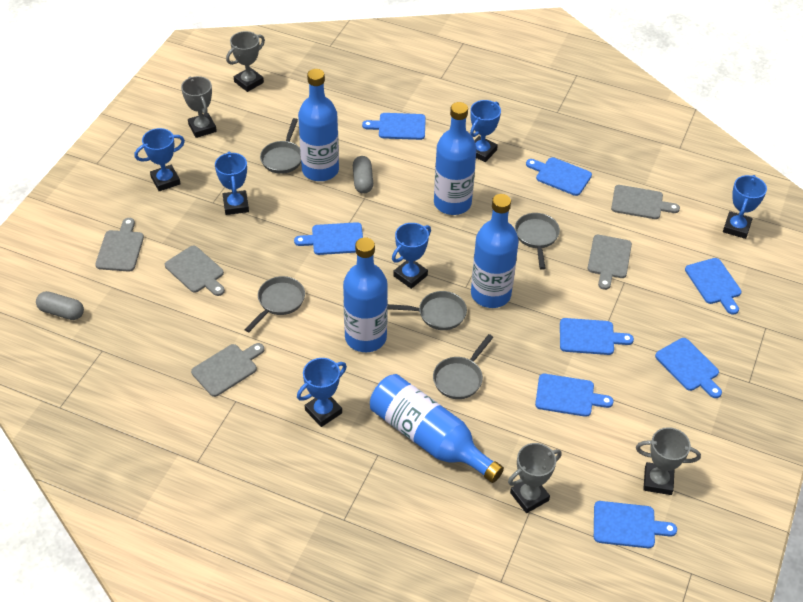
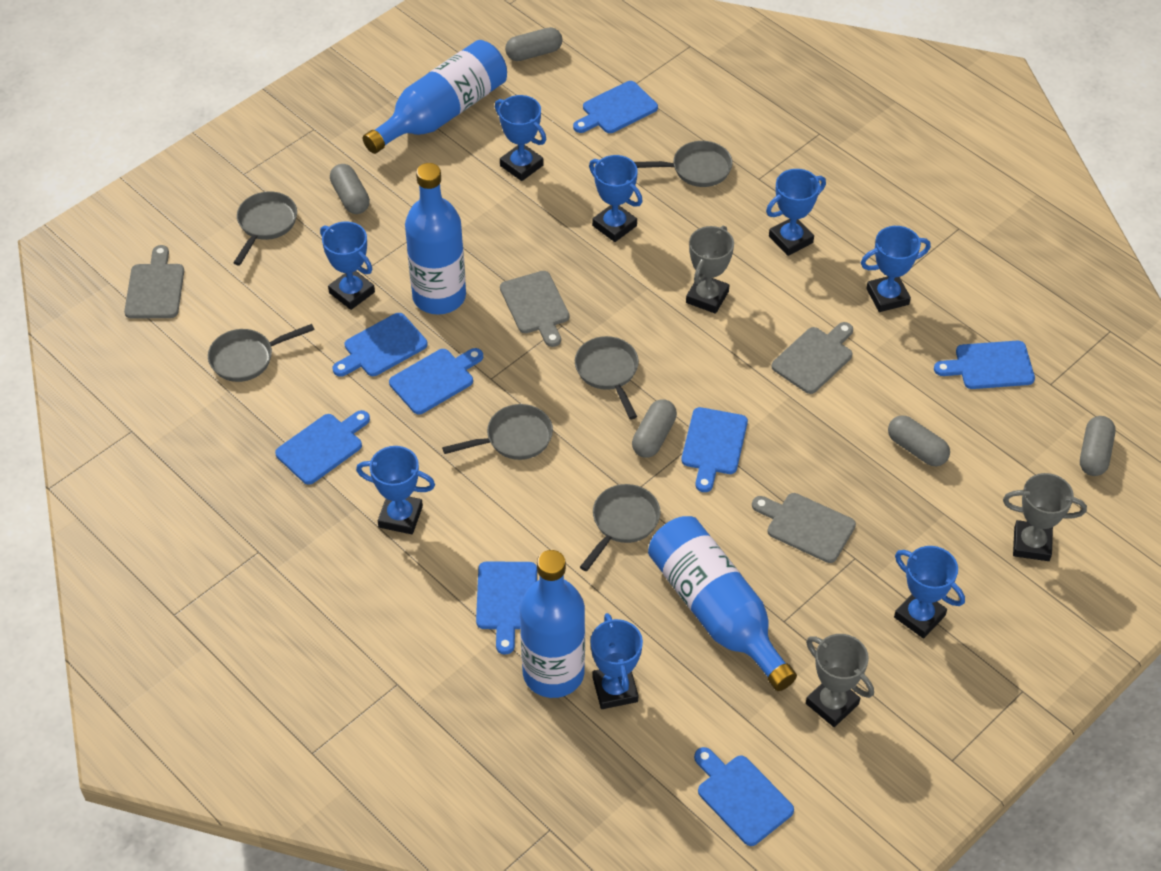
blue bottle: 5 -> 4
blue trophy: 6 -> 8
grey capsule: 2 -> 5
grey cutting board: 5 -> 4
grey pan: 5 -> 6
grey trophy: 4 -> 3

